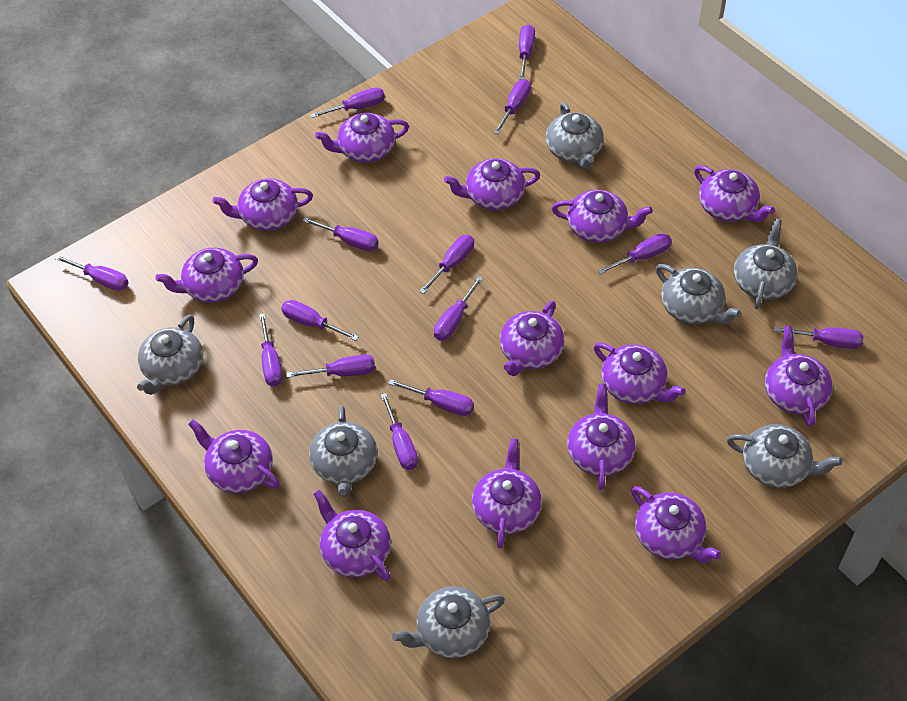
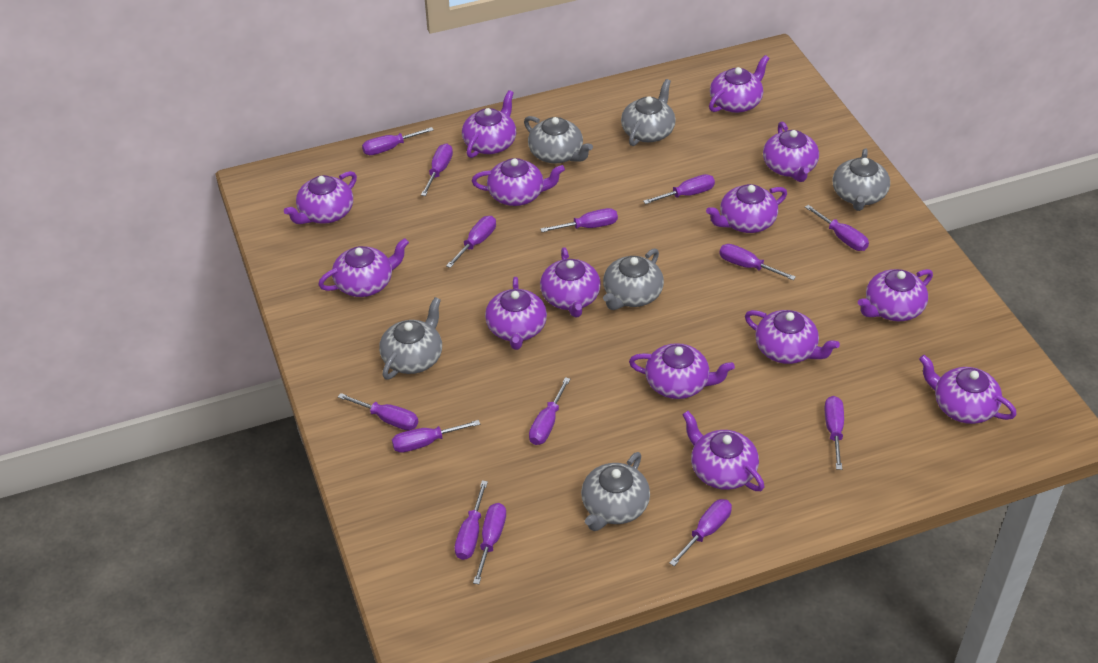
grey teapot: 7 -> 6

